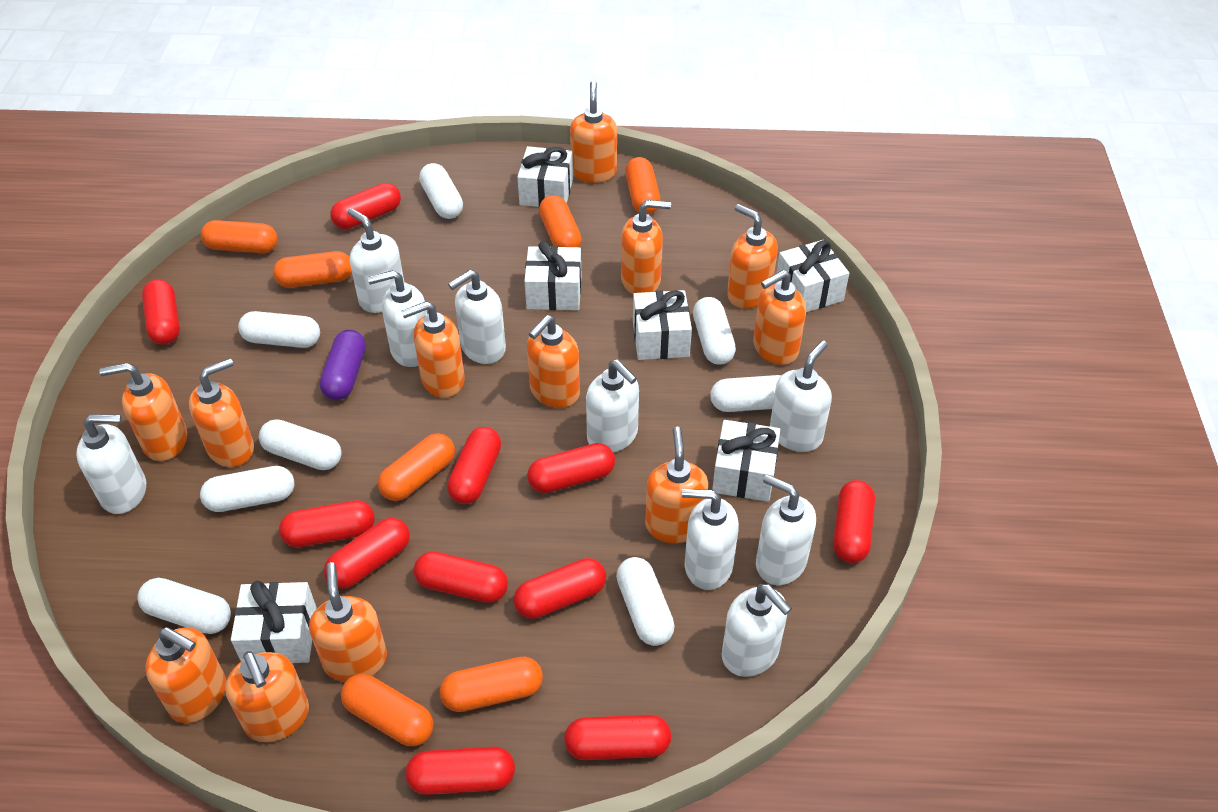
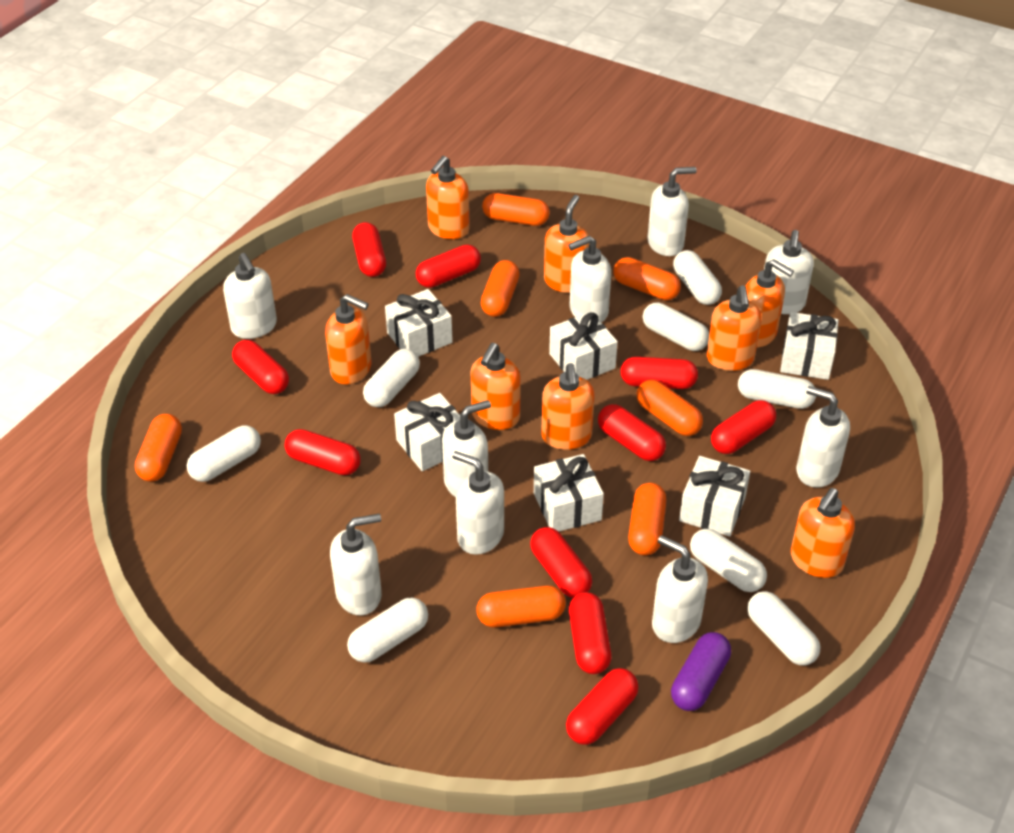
orange soap dispenser: 12 -> 8
red capsule: 11 -> 10

